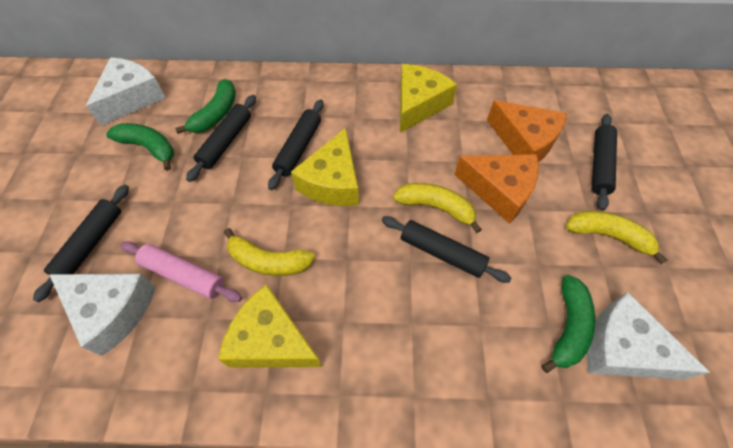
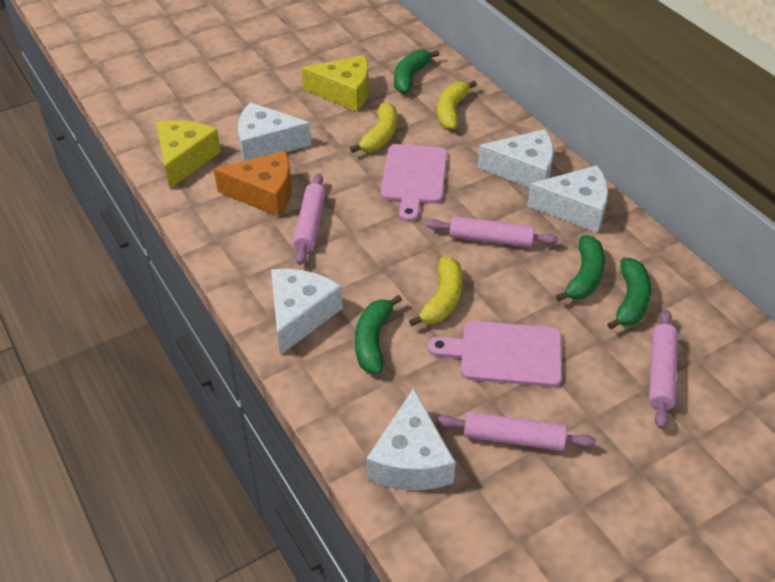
black rolling pin: 5 -> 0
green banana: 3 -> 4
orange cheese: 2 -> 1
pink cutting board: 0 -> 2
pink rolling pin: 1 -> 4
white cheese: 3 -> 5
yellow cheese: 3 -> 2

